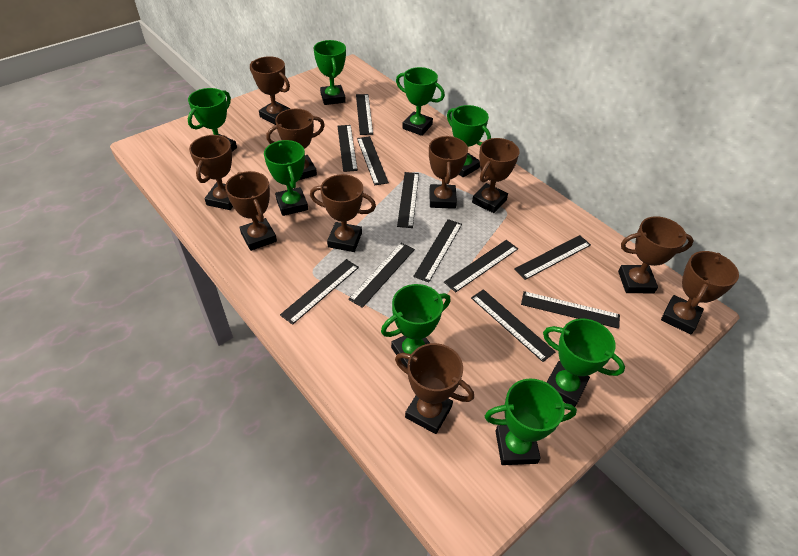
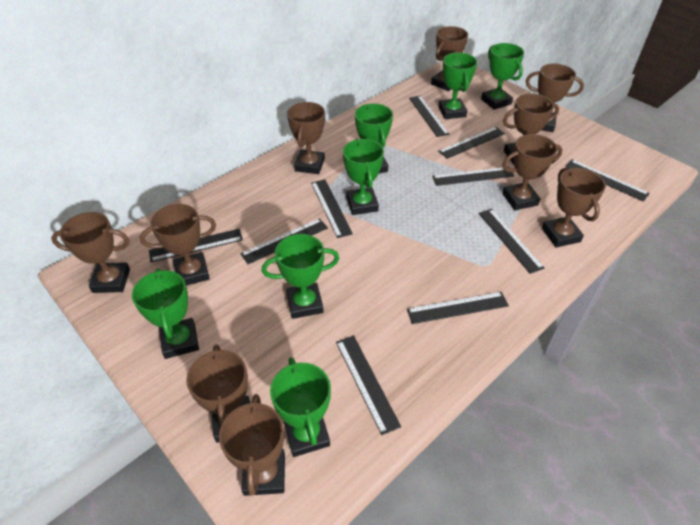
black ruler: 11 -> 10
green trophy: 8 -> 7

